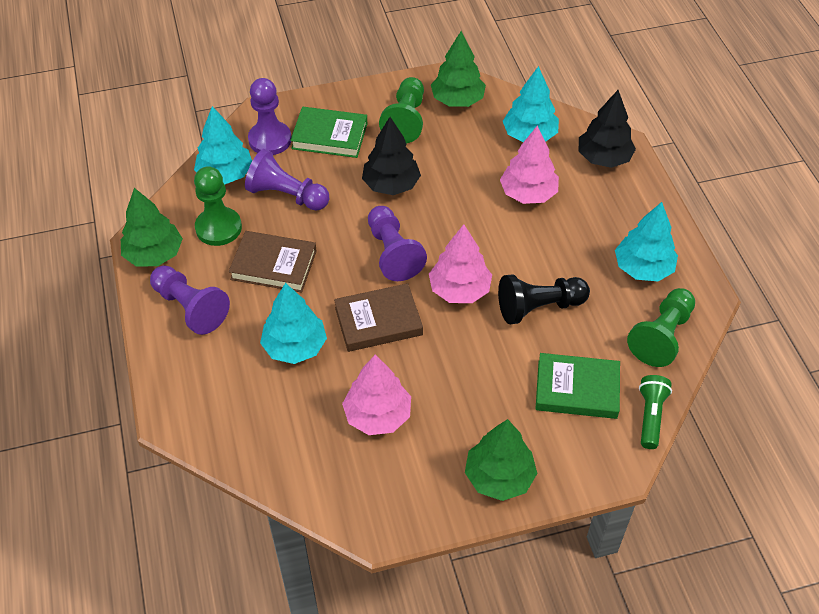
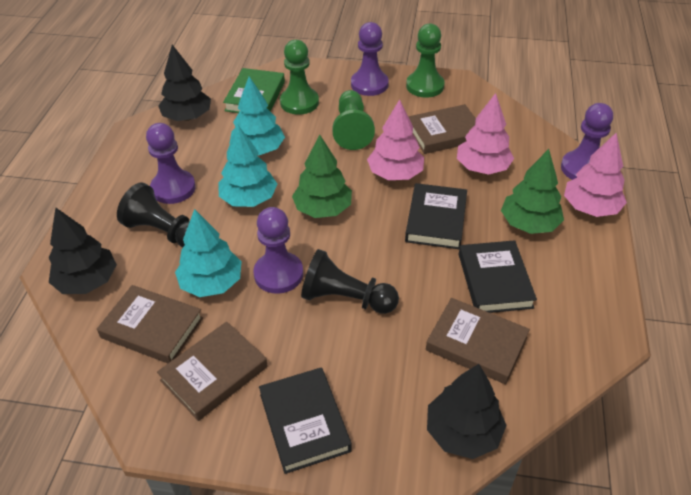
black book: 0 -> 3
black pawn: 1 -> 2
black tree: 2 -> 3
brown book: 2 -> 4
green book: 2 -> 1
green flashlight: 1 -> 0
green tree: 3 -> 2
turquoise tree: 4 -> 3

